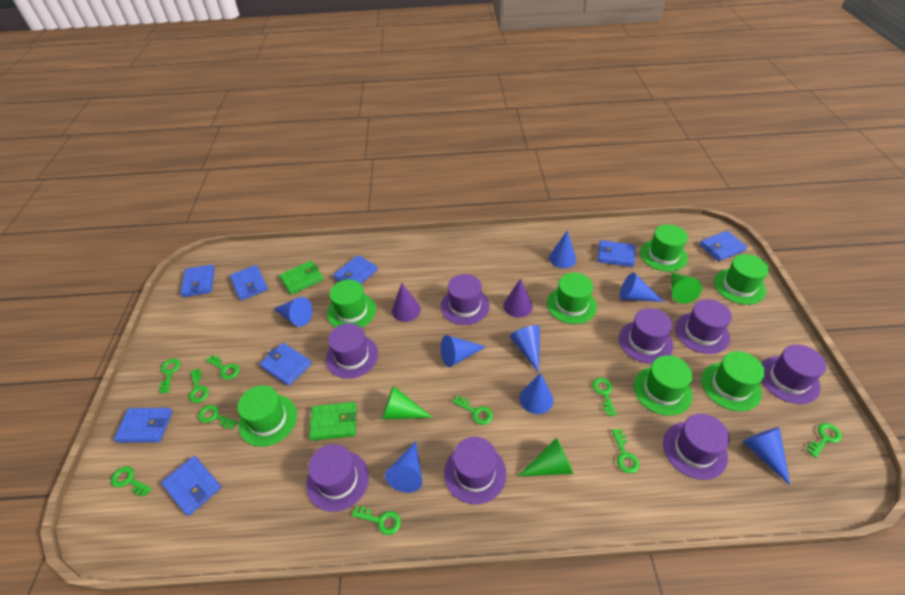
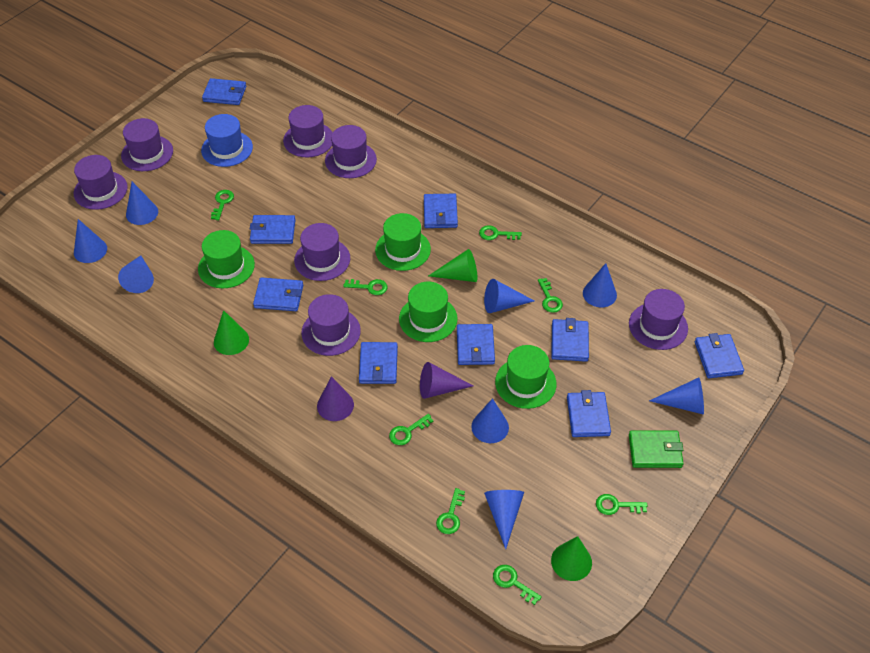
blue hat: 0 -> 1
blue wallet: 8 -> 9
green hat: 7 -> 4
green key: 10 -> 8
green wallet: 2 -> 1
purple hat: 8 -> 7

